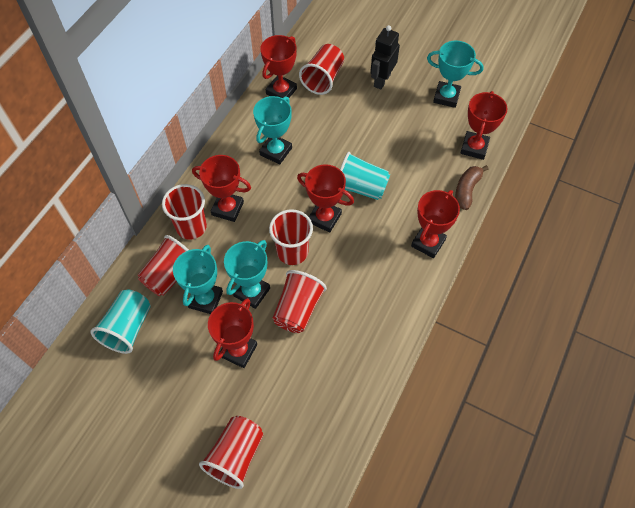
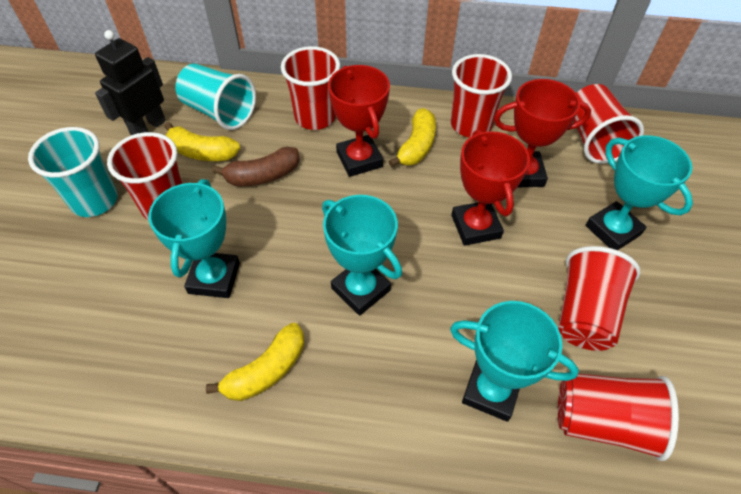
red trophy: 6 -> 3
yellow banana: 0 -> 3

